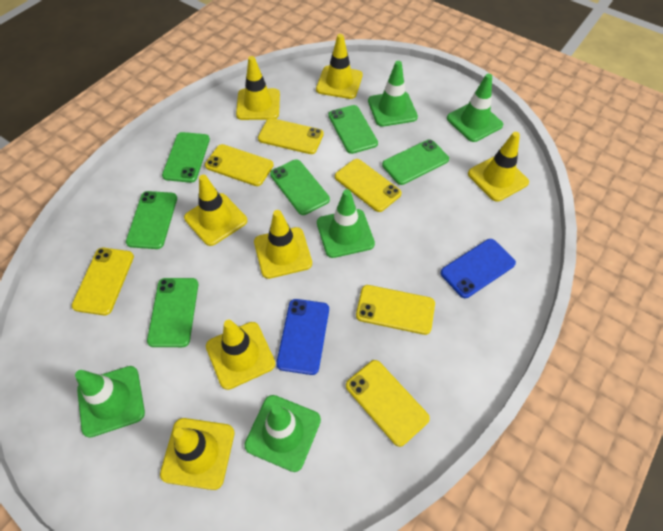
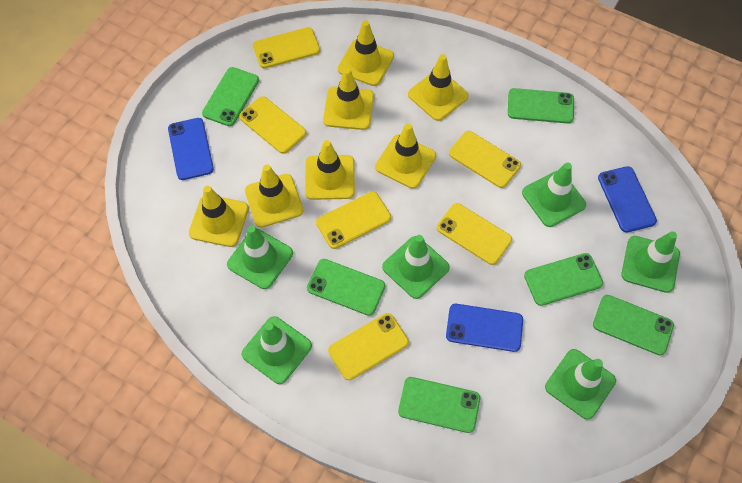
blue phone: 2 -> 3
green traffic cone: 5 -> 6

